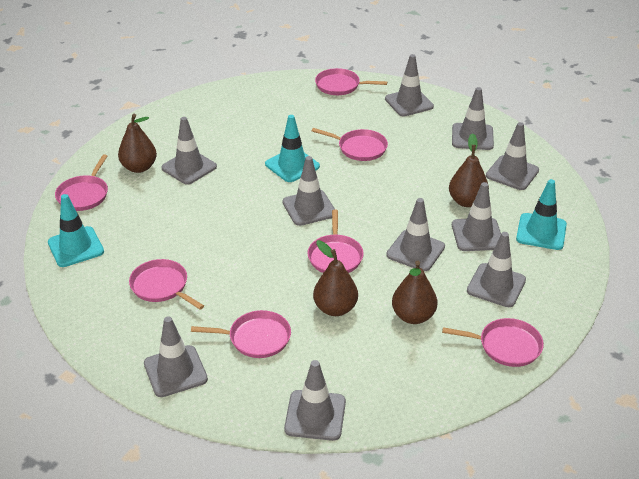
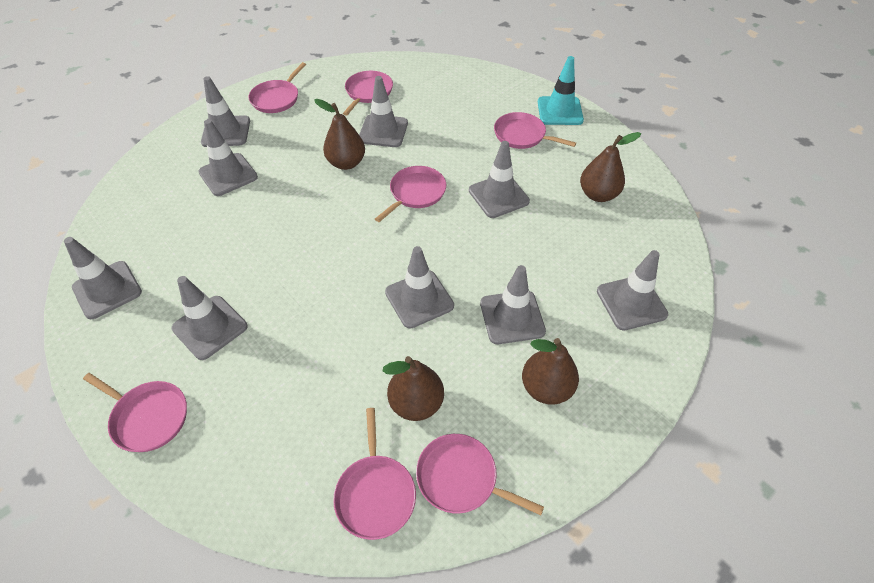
grey traffic cone: 10 -> 9
turquoise traffic cone: 3 -> 1

